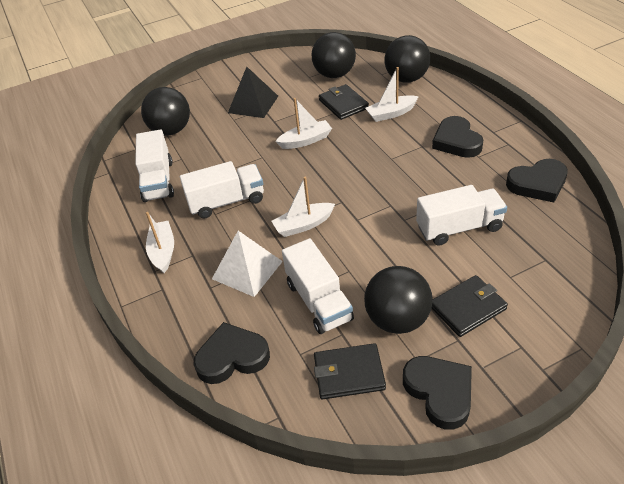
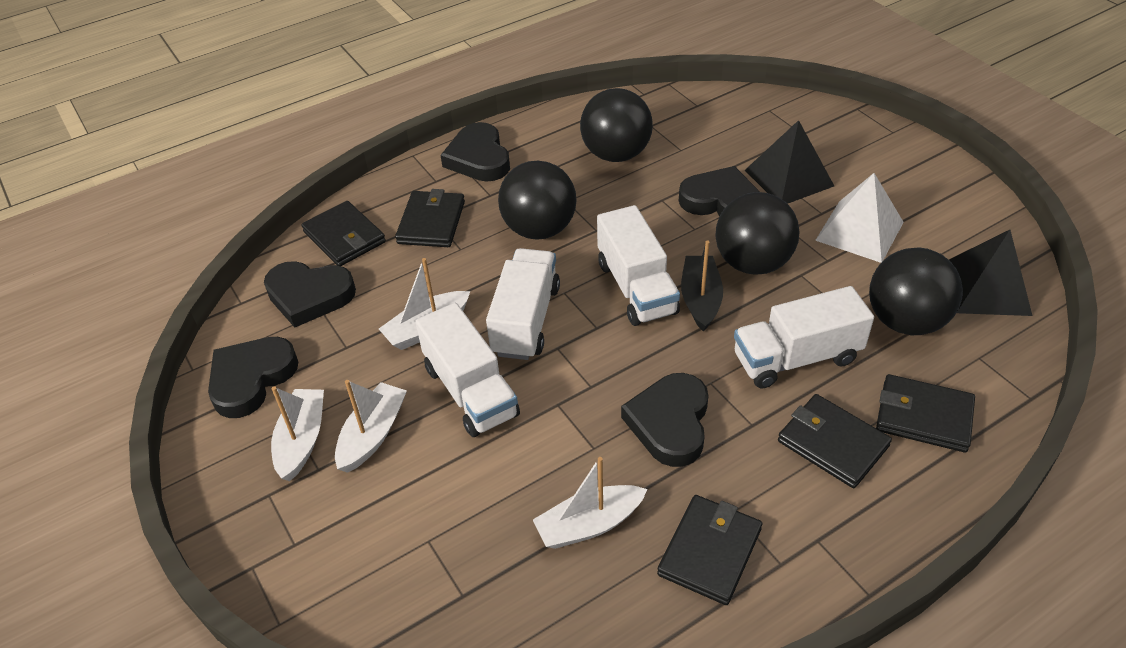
black boat: 0 -> 1
black heart: 4 -> 5
black pyramid: 1 -> 2
black wallet: 3 -> 5

